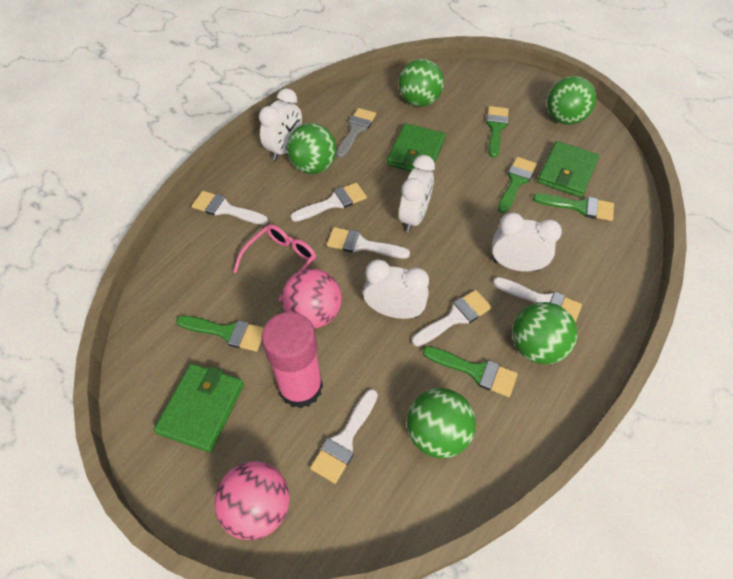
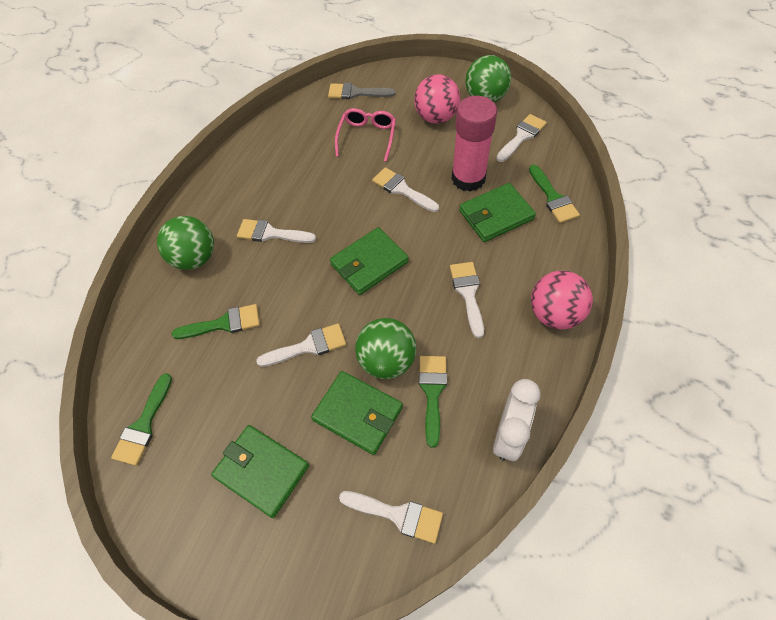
green ball: 5 -> 3
green brush: 5 -> 4
green wallet: 3 -> 4
white clock: 4 -> 1

